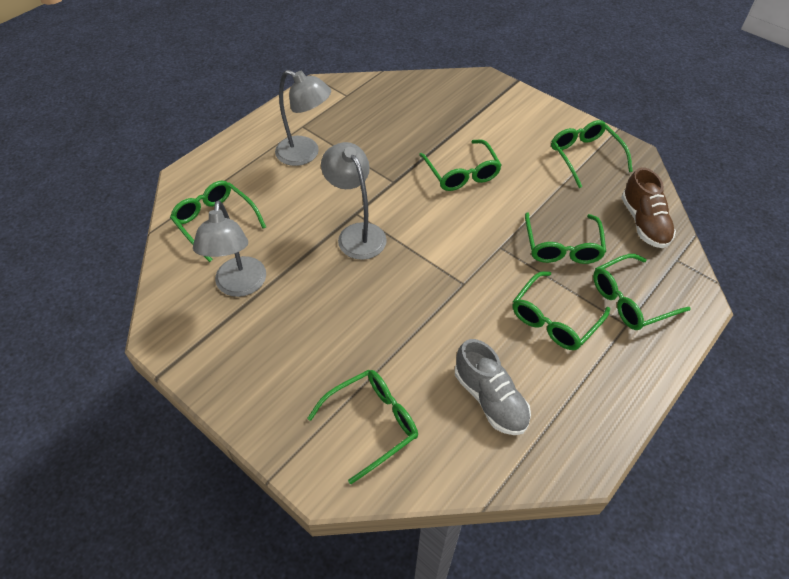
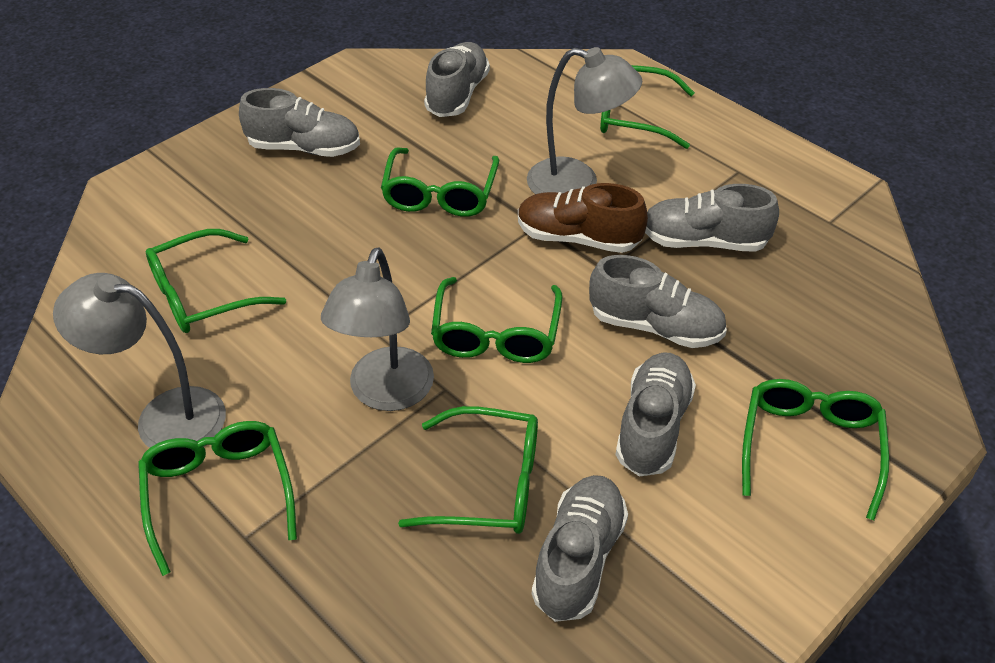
grey shoe: 1 -> 6

